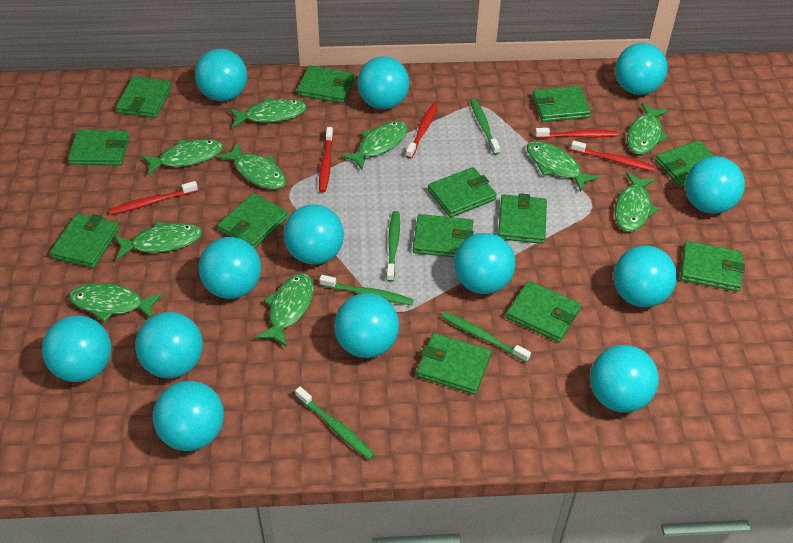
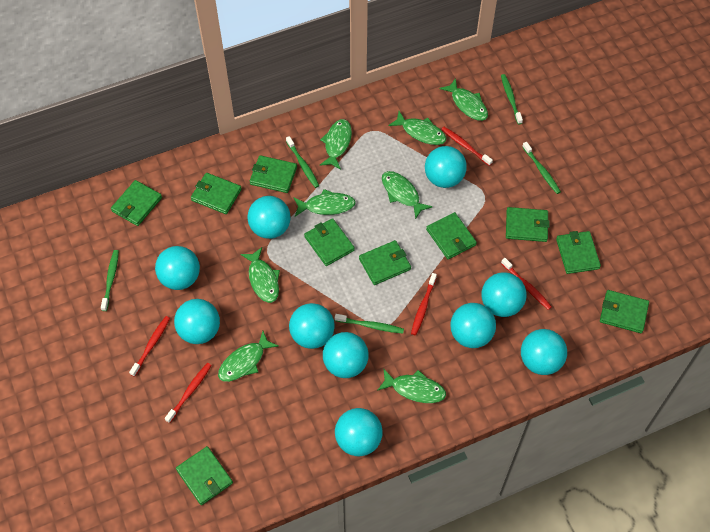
green fish: 10 -> 8
green wallet: 13 -> 10
turquoise ball: 13 -> 10

